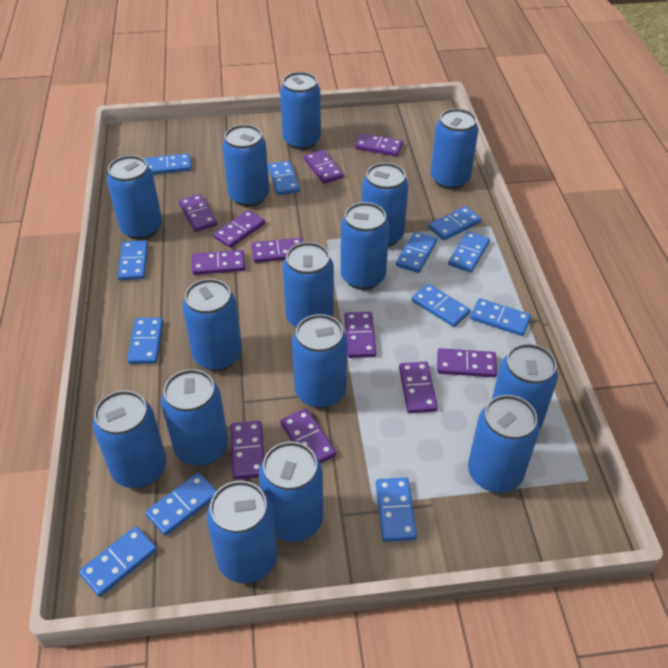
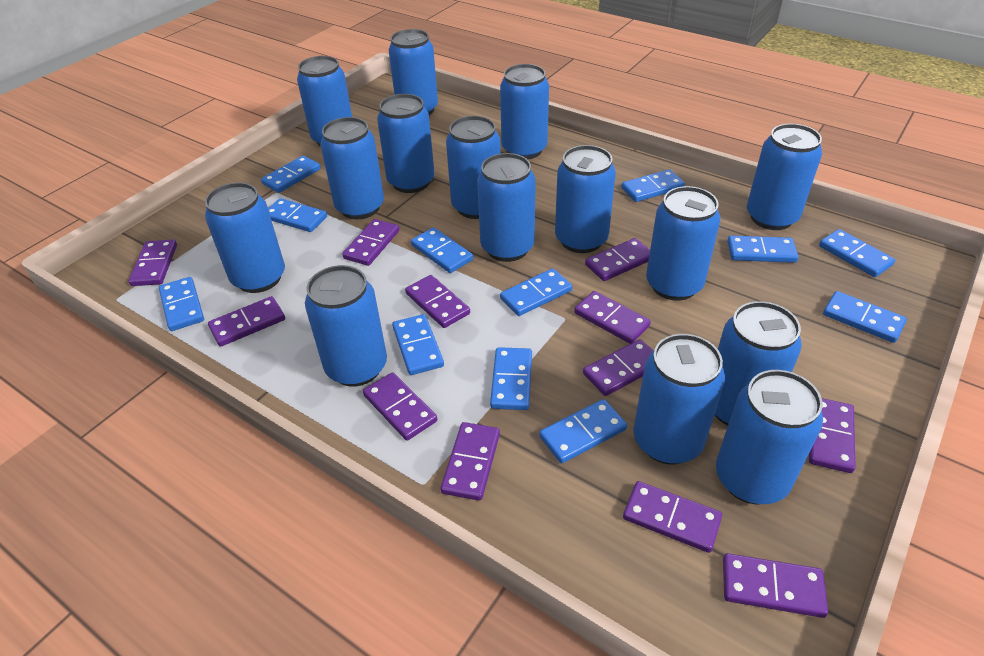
purple domino: 11 -> 12

